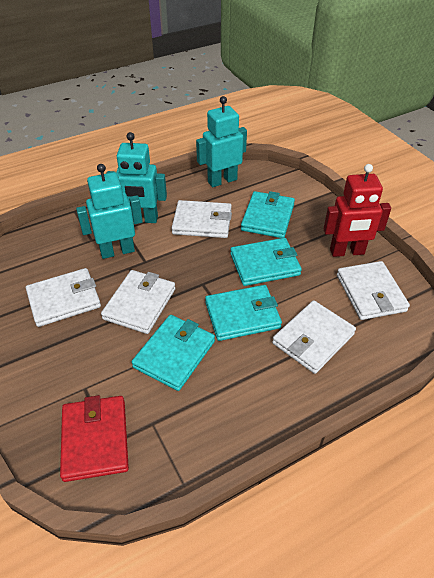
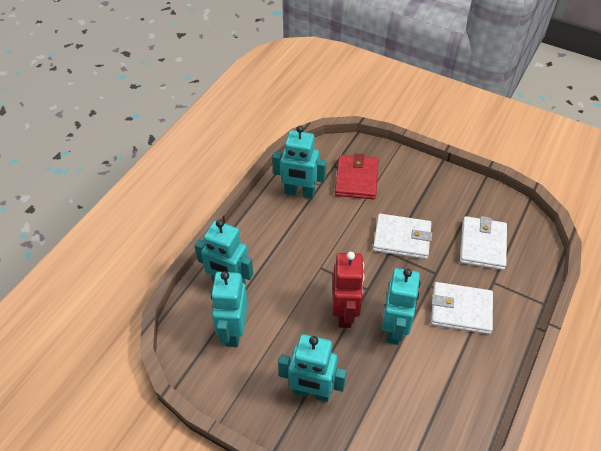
turquoise robot: 3 -> 5
turquoise wallet: 4 -> 0
white wallet: 5 -> 3

